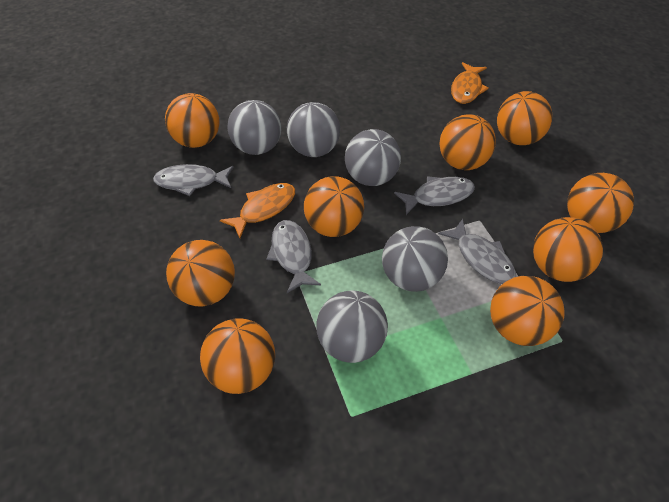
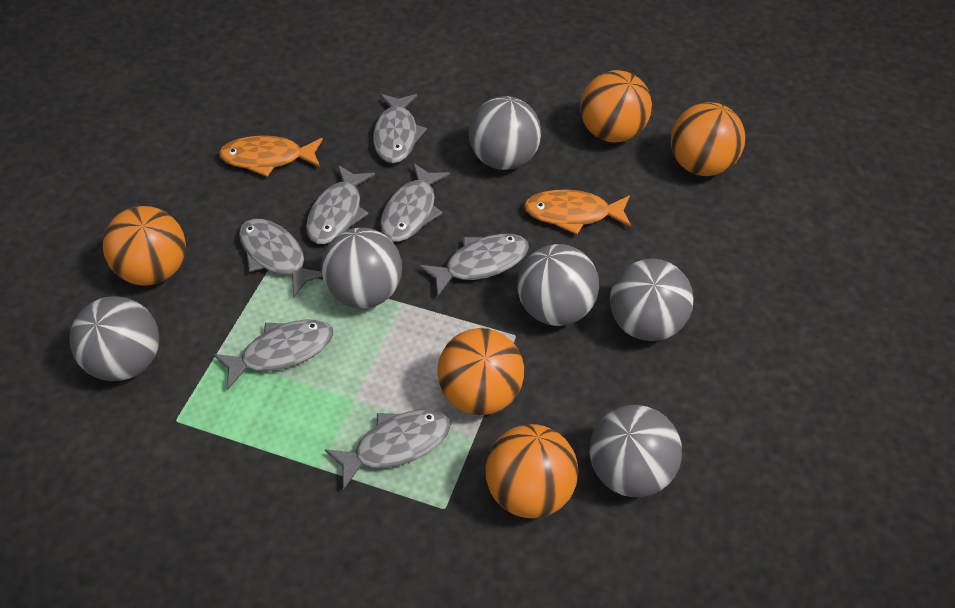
grey ball: 5 -> 6
grey fish: 4 -> 7
orange ball: 9 -> 5

